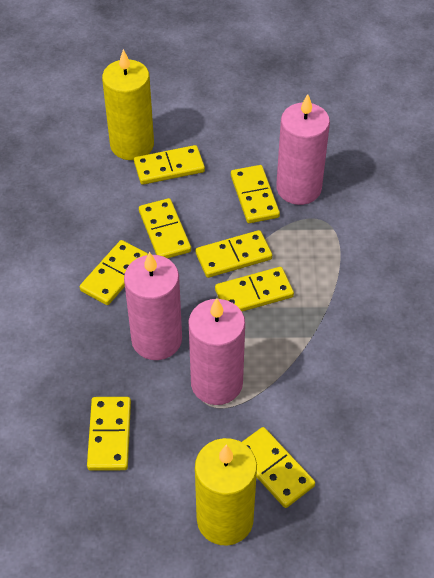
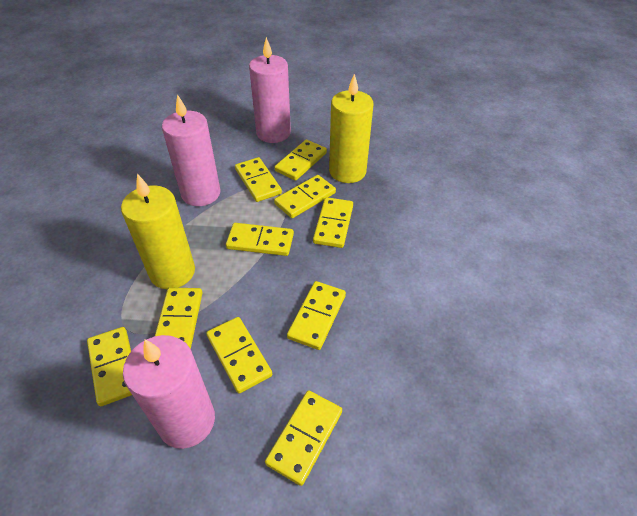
yellow domino: 8 -> 10

